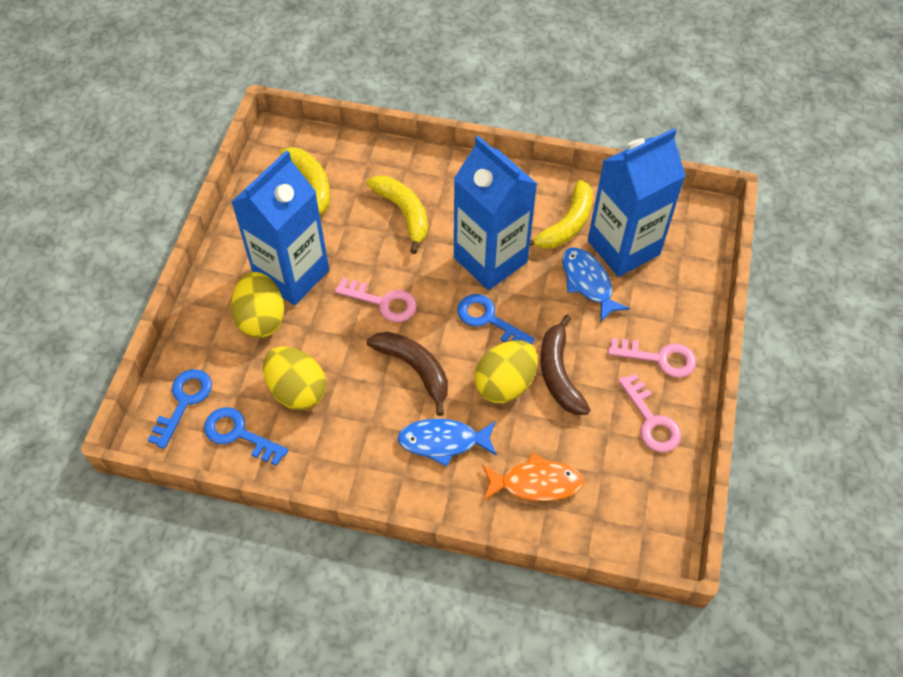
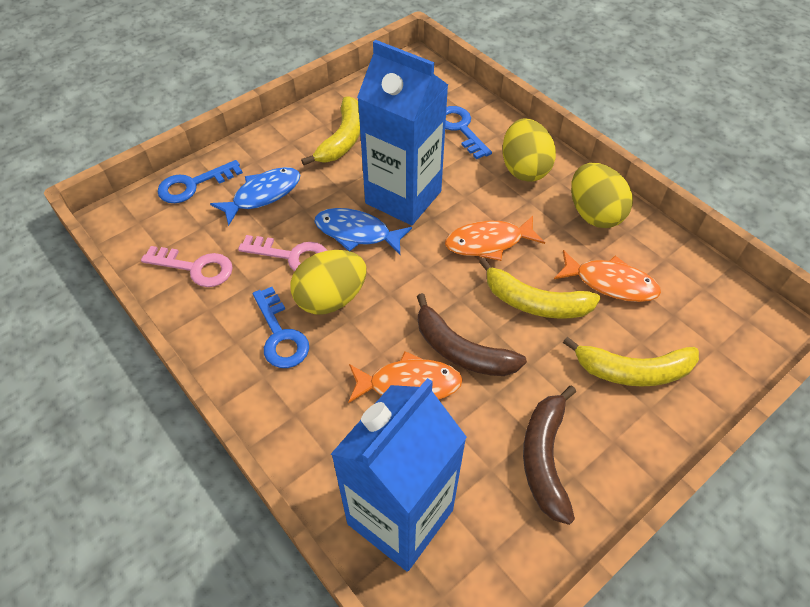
blue carton: 3 -> 2
orange fish: 1 -> 3
pink key: 3 -> 2

